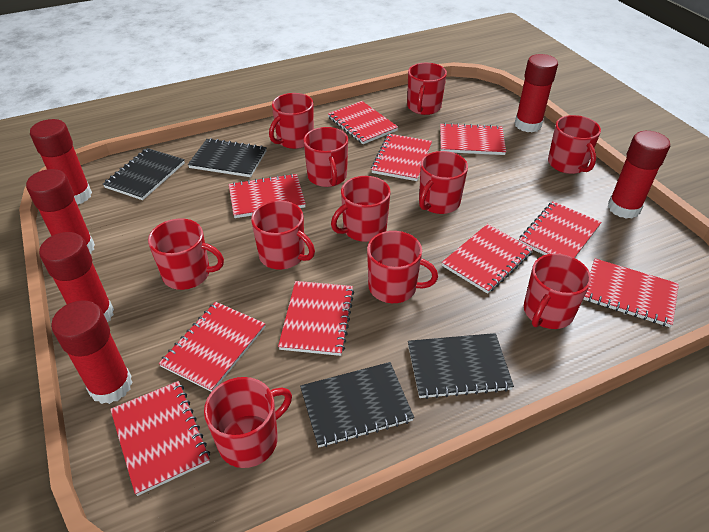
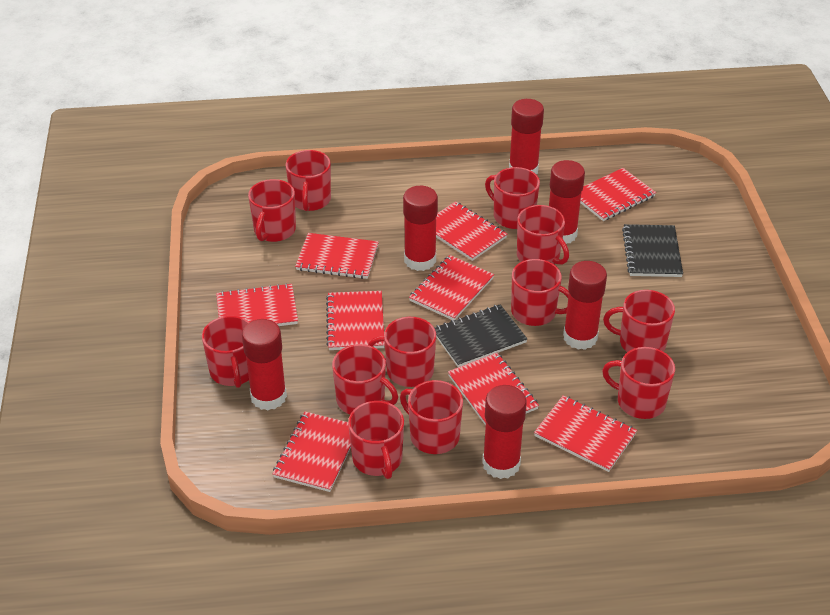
black notebook: 4 -> 2
red mug: 11 -> 12
red notebook: 10 -> 9

